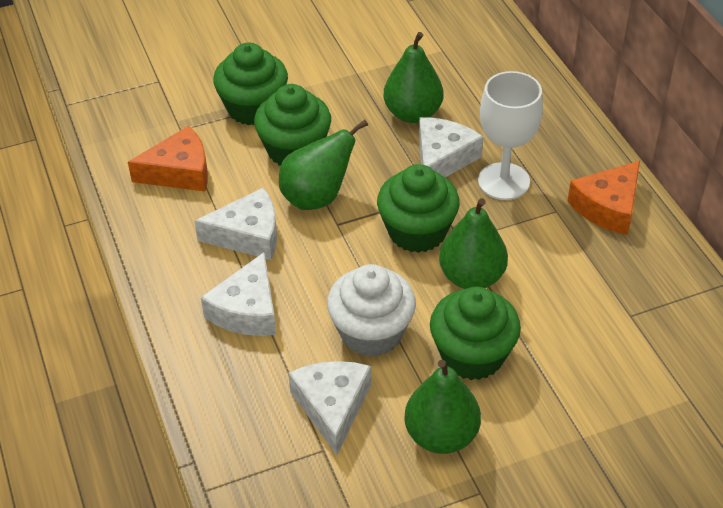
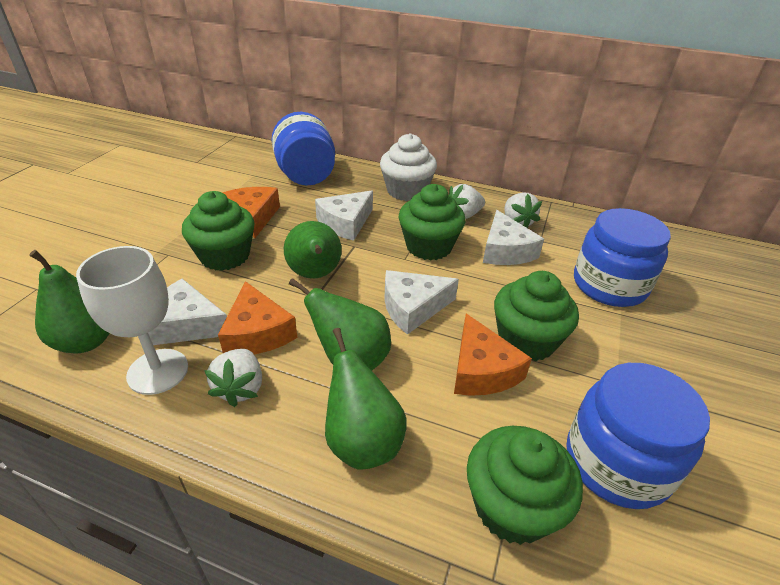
blue jar: 0 -> 3
orange cheese: 2 -> 3
white strawberry: 0 -> 3

